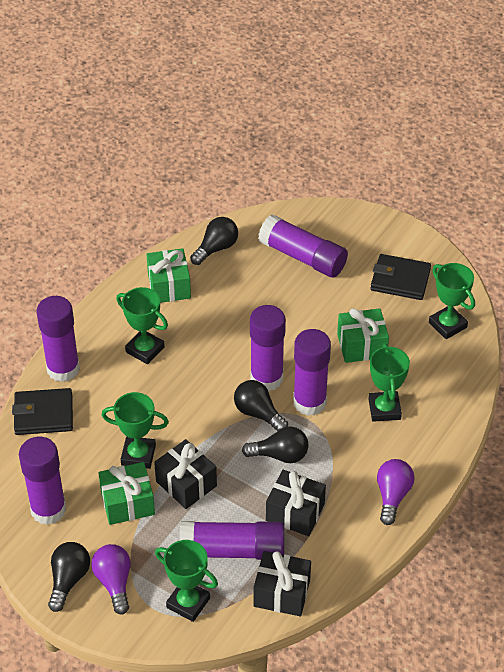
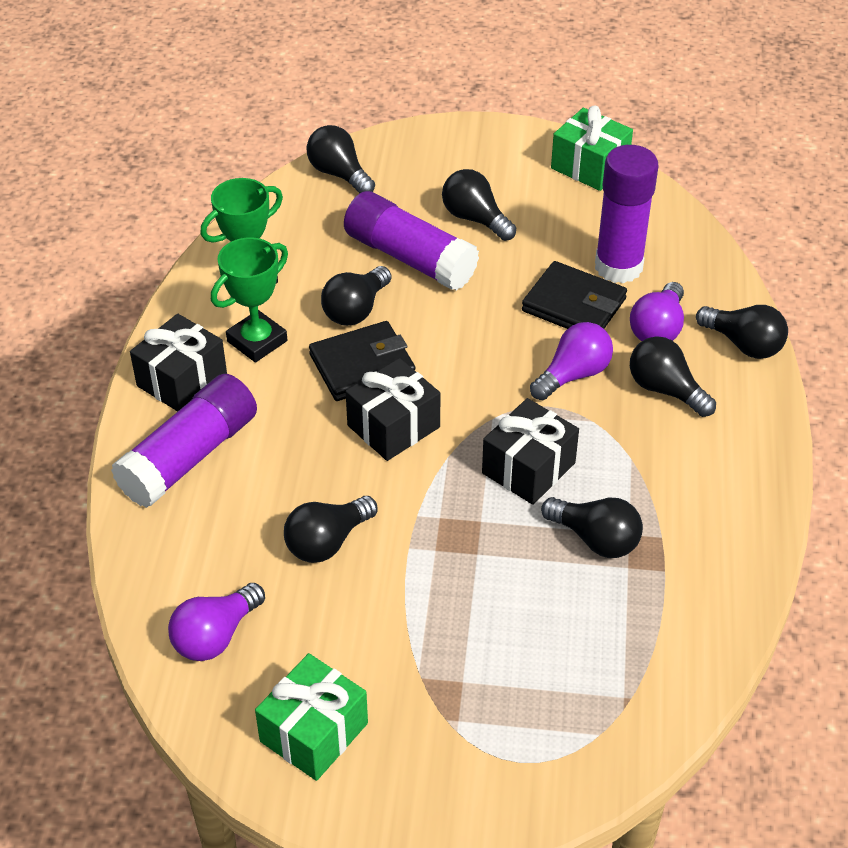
black light bulb: 4 -> 7
green gift: 3 -> 2
green trophy: 5 -> 2
purple glue stick: 6 -> 3
purple light bulb: 2 -> 3

